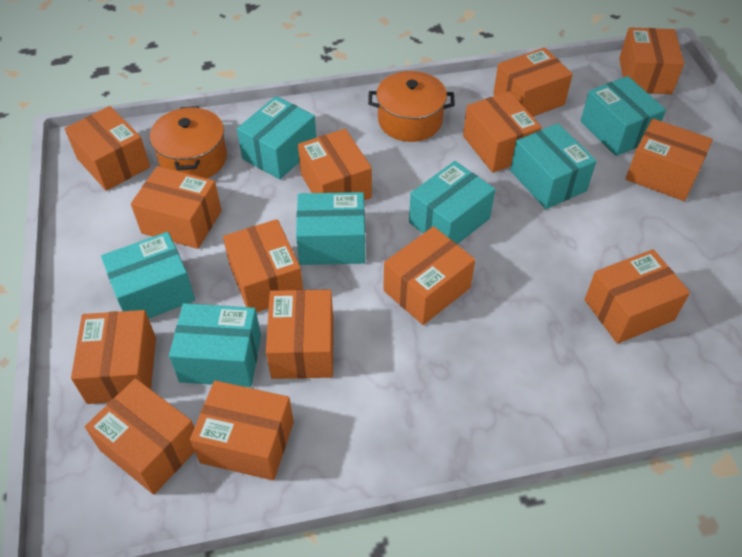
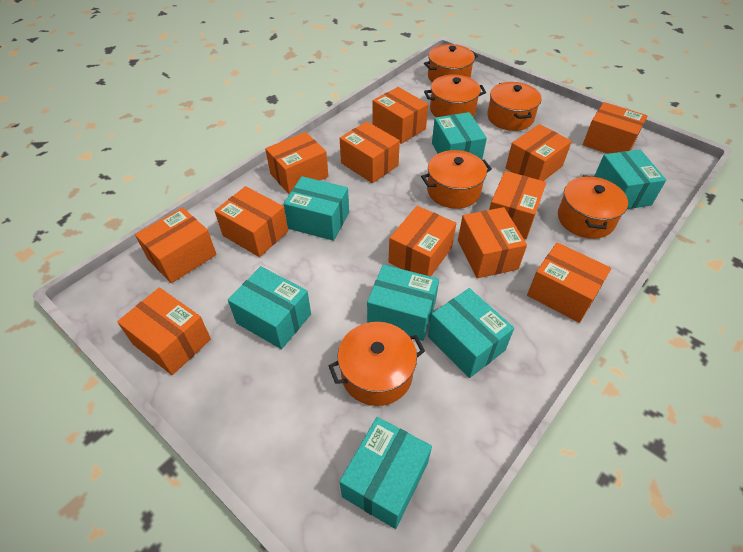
orange box: 14 -> 12
orange pot: 2 -> 6

